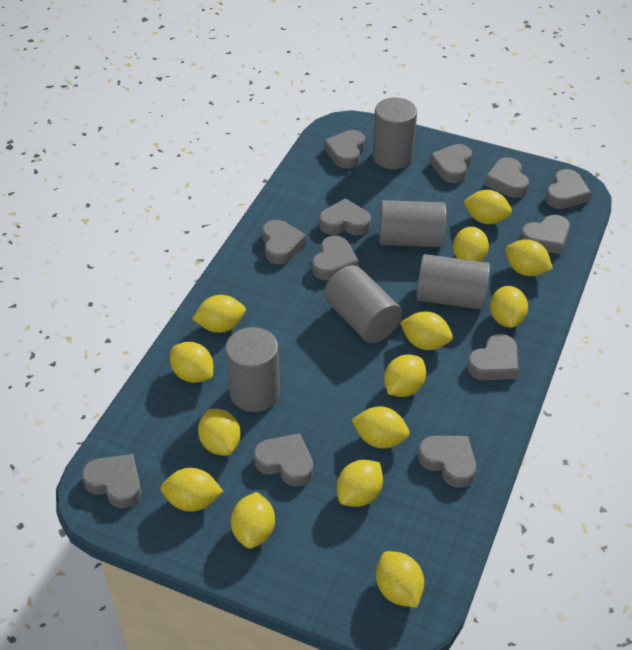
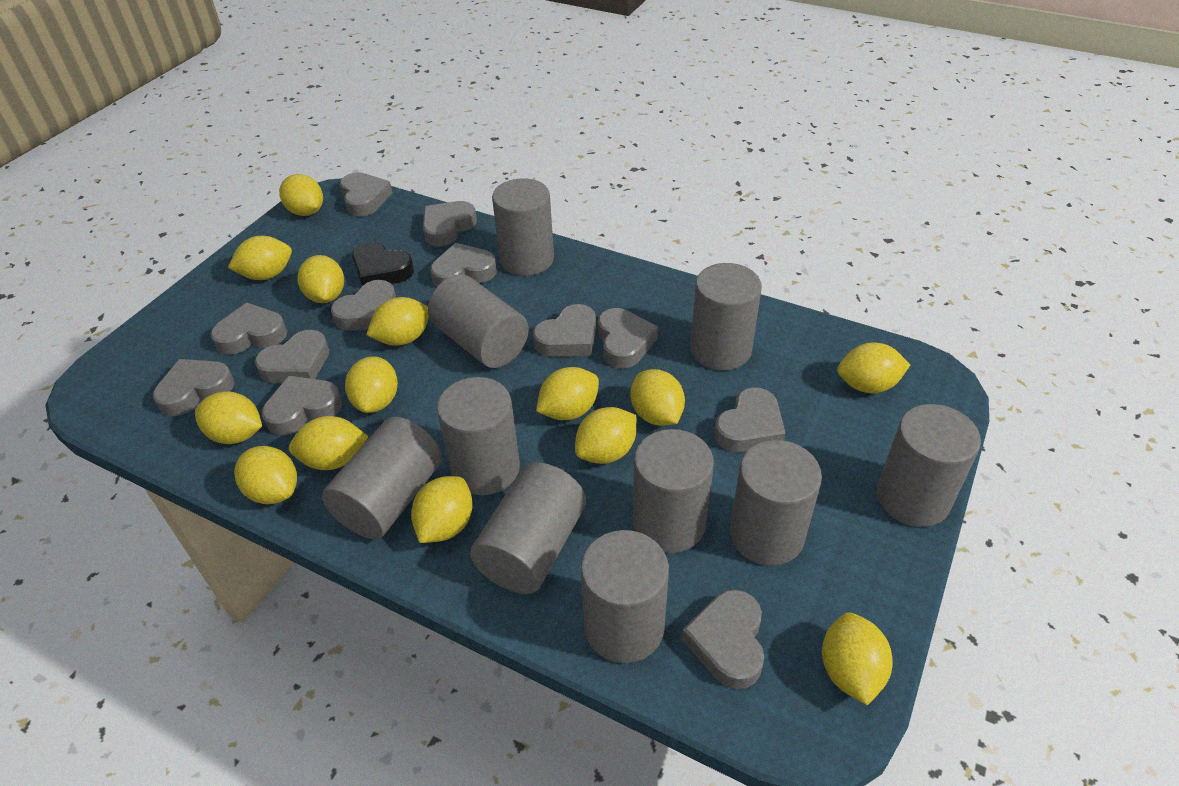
black heart: 0 -> 1
grey cylinder: 5 -> 10

